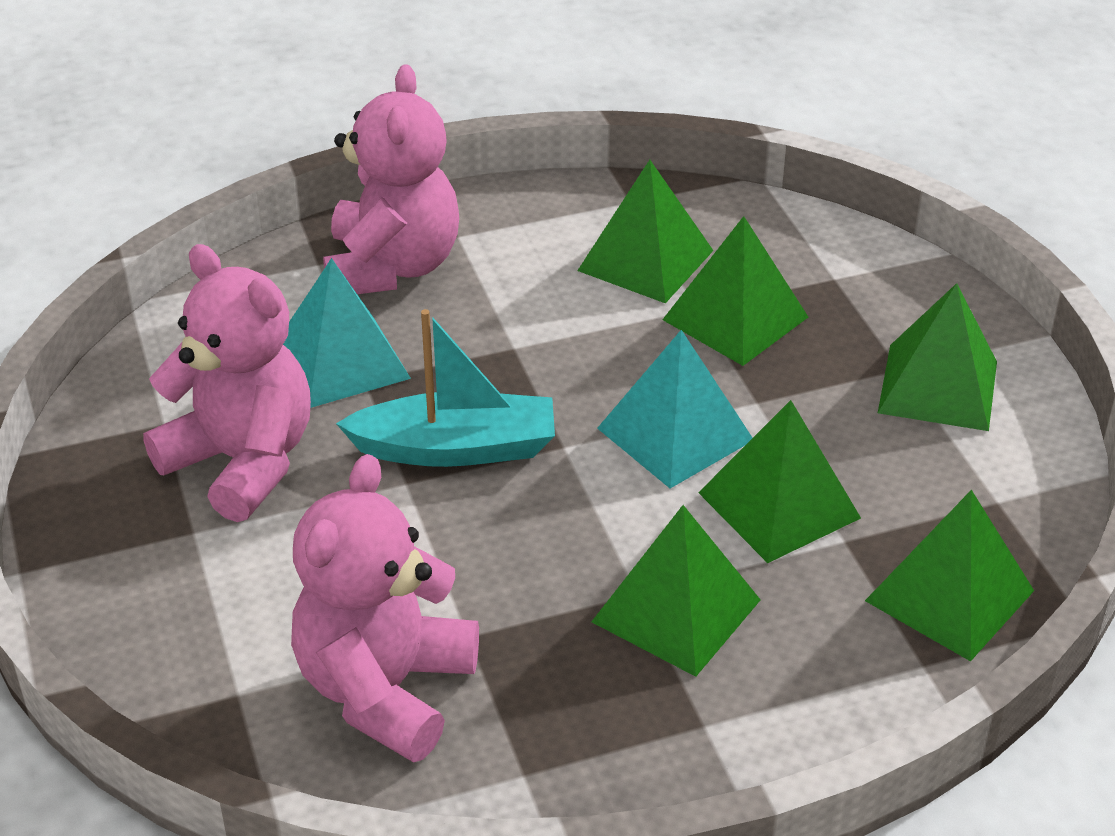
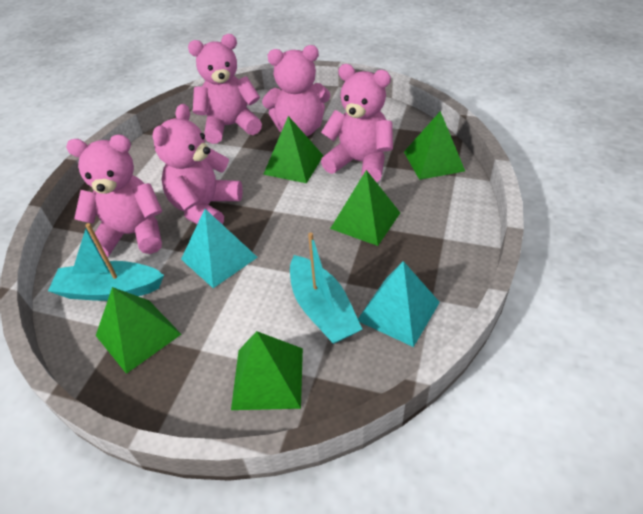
green pyramid: 6 -> 5
pink teddy bear: 3 -> 5
turquoise boat: 1 -> 2

